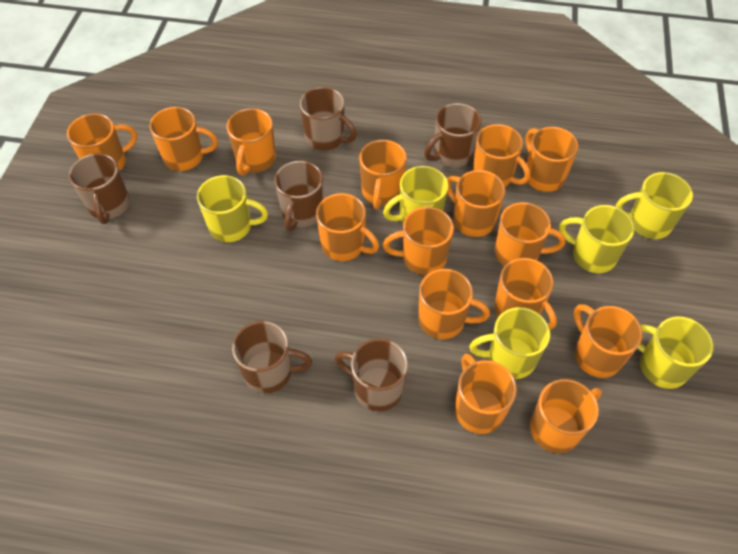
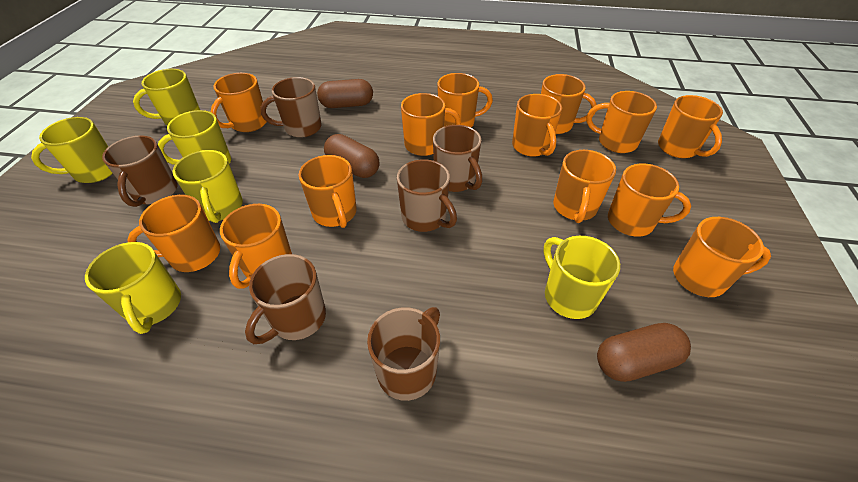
brown capsule: 0 -> 3
orange mug: 15 -> 13

